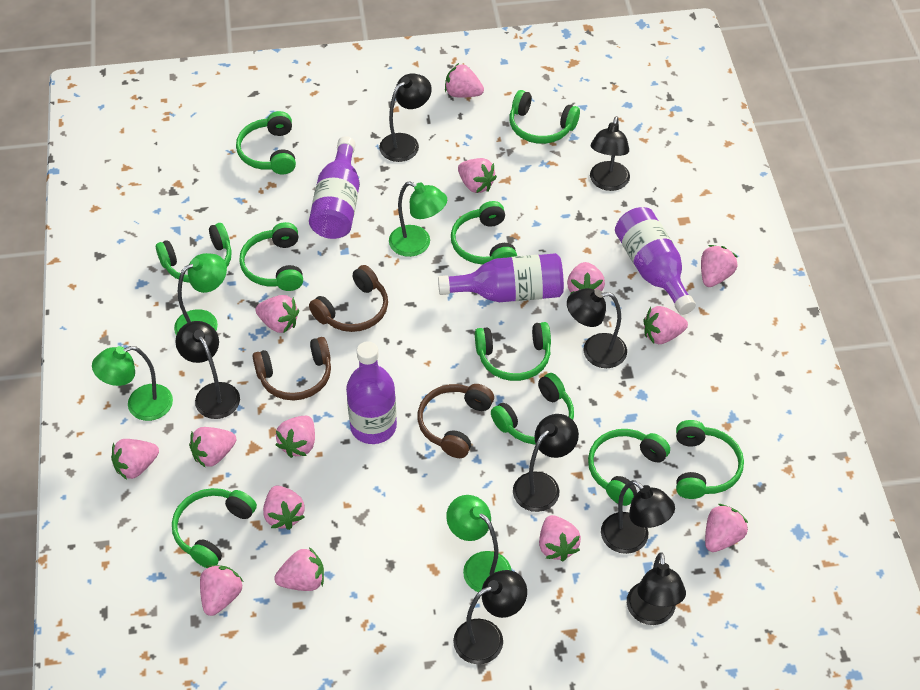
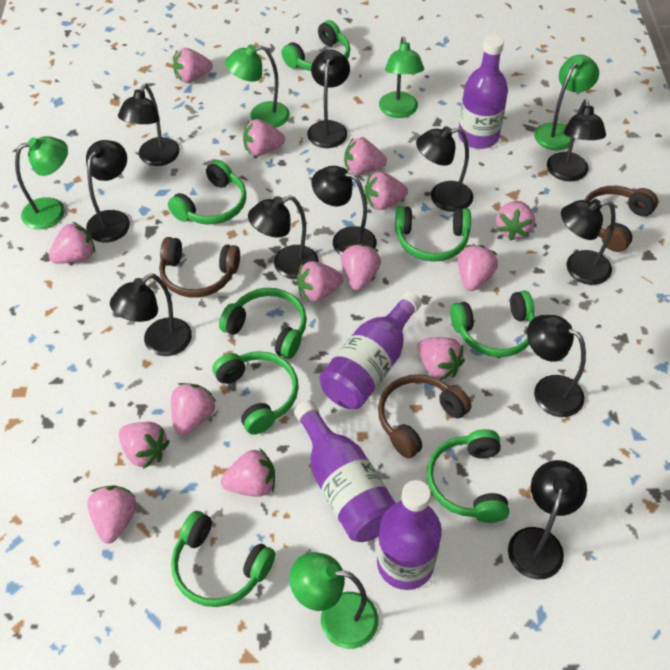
black lamp: 8 -> 11
green headphones: 10 -> 8
green lamp: 4 -> 5

